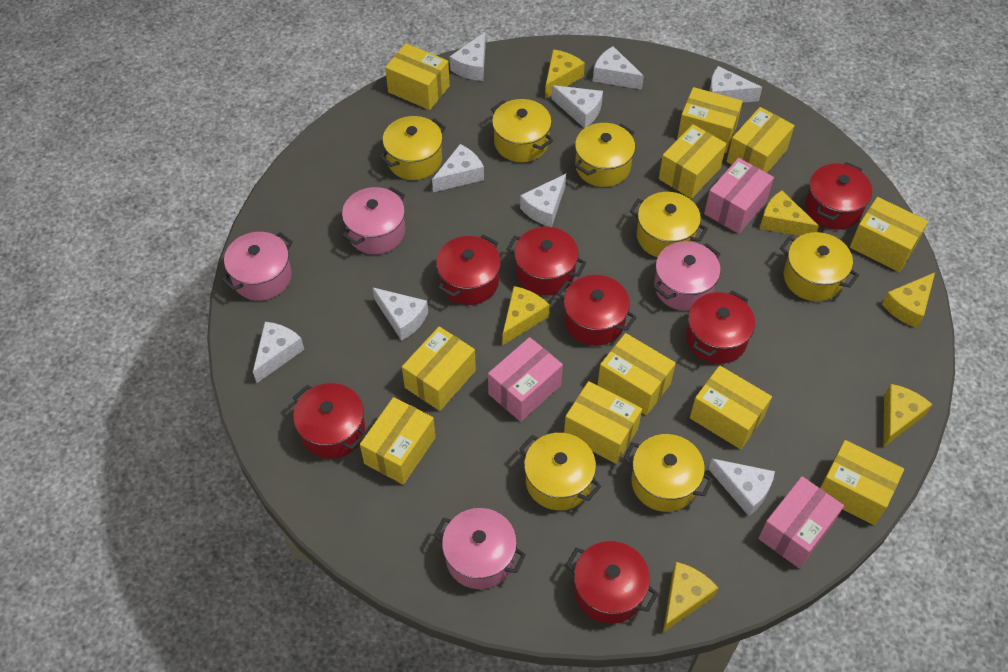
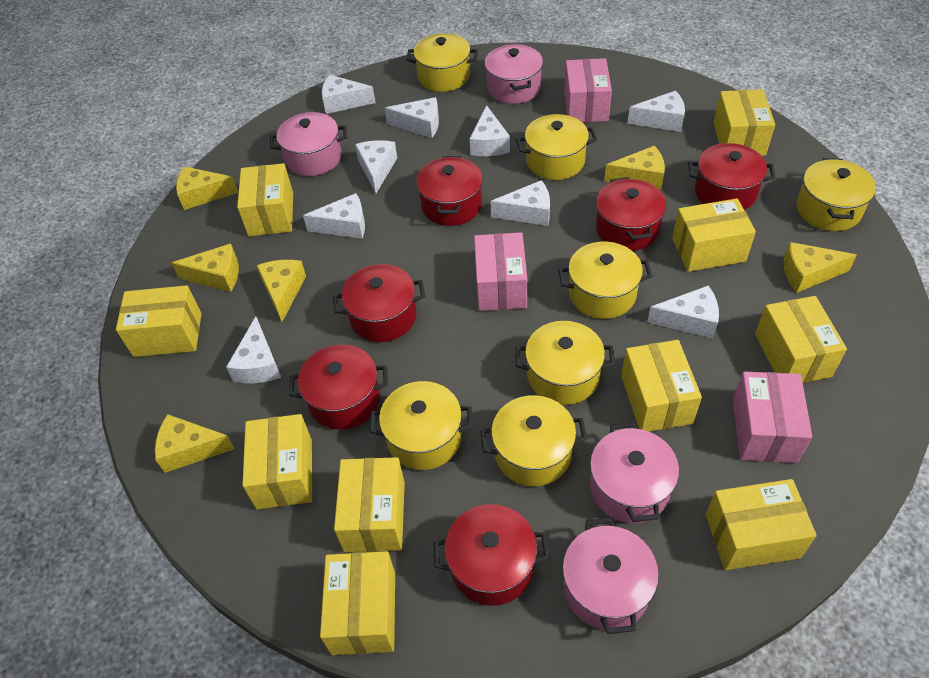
red pot: 7 -> 6
yellow box: 11 -> 10

